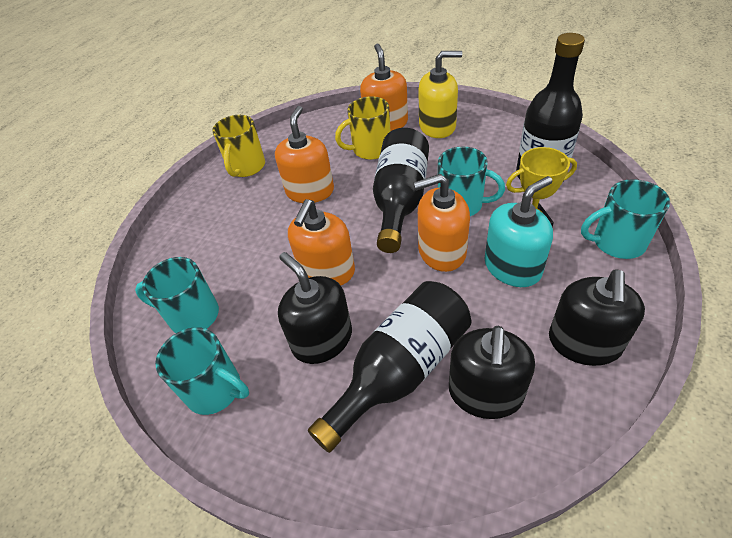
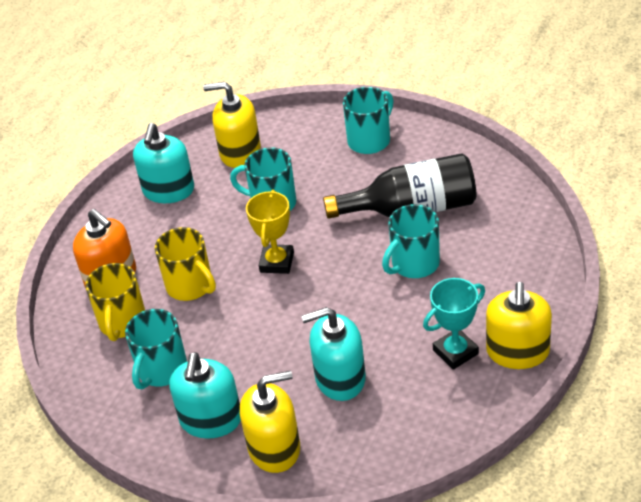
black bottle: 3 -> 1
black soap dispenser: 3 -> 0
orange soap dispenser: 4 -> 1
turquoise soap dispenser: 1 -> 3
turquoise trophy: 0 -> 1
yellow soap dispenser: 1 -> 3

